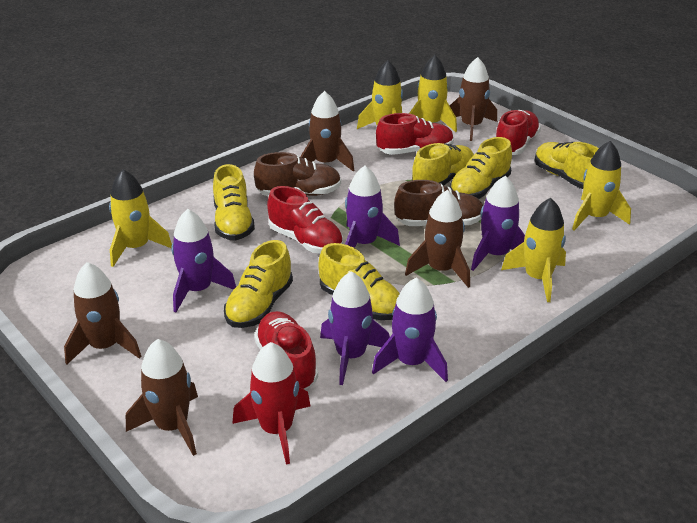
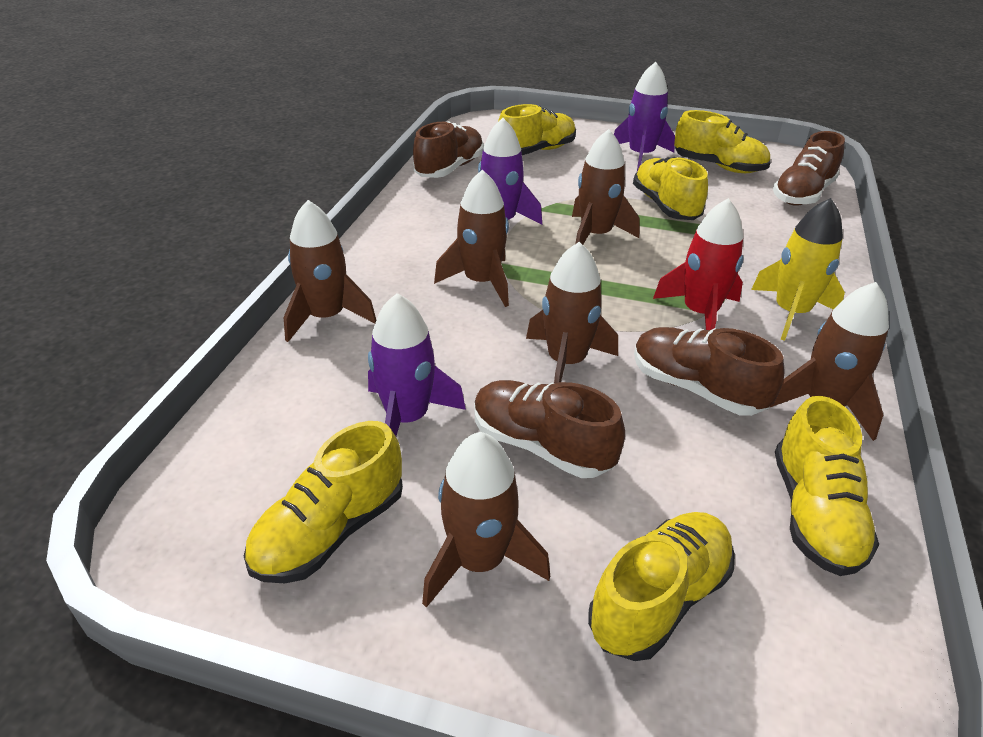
brown rocket: 5 -> 6
brown shoe: 2 -> 4
purple rocket: 5 -> 3
red shoe: 4 -> 0
yellow rocket: 5 -> 1

